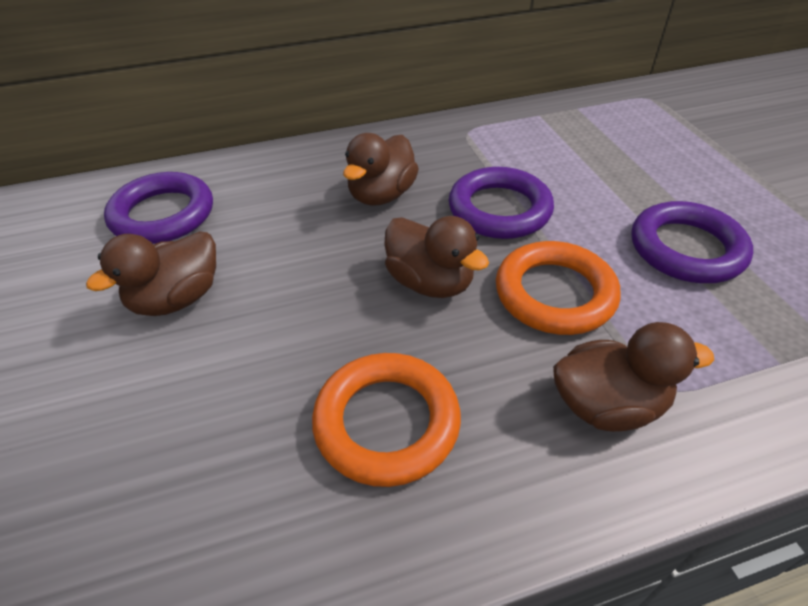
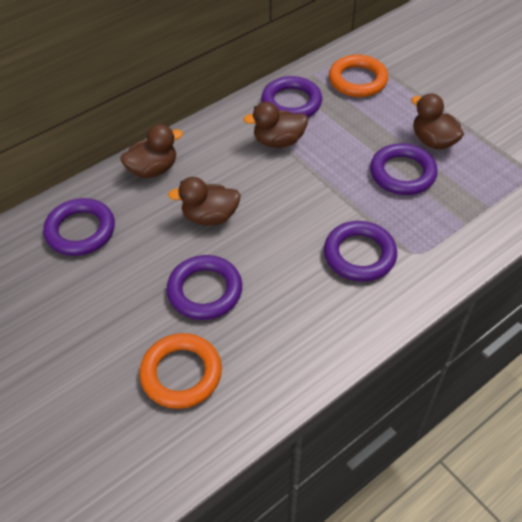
purple ring: 3 -> 5

